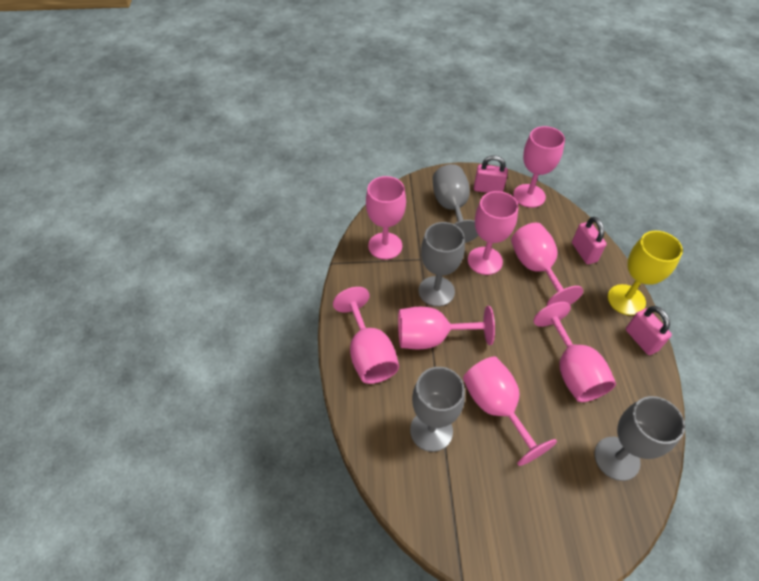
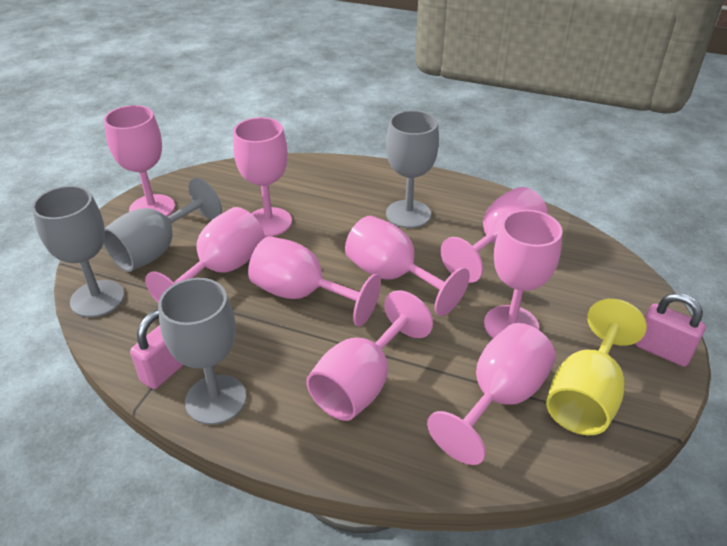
pink goblet: 8 -> 9
pink padlock: 3 -> 2

